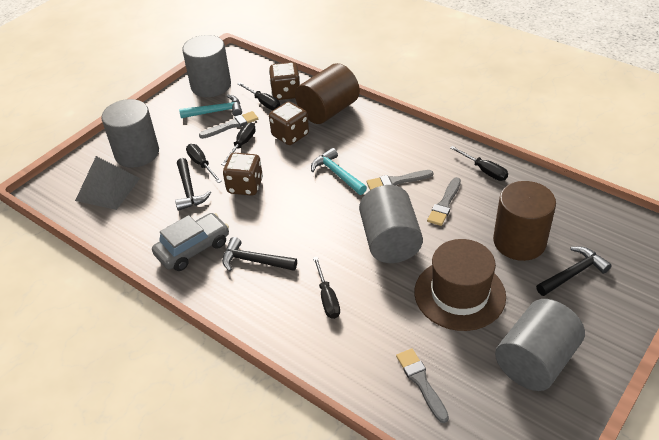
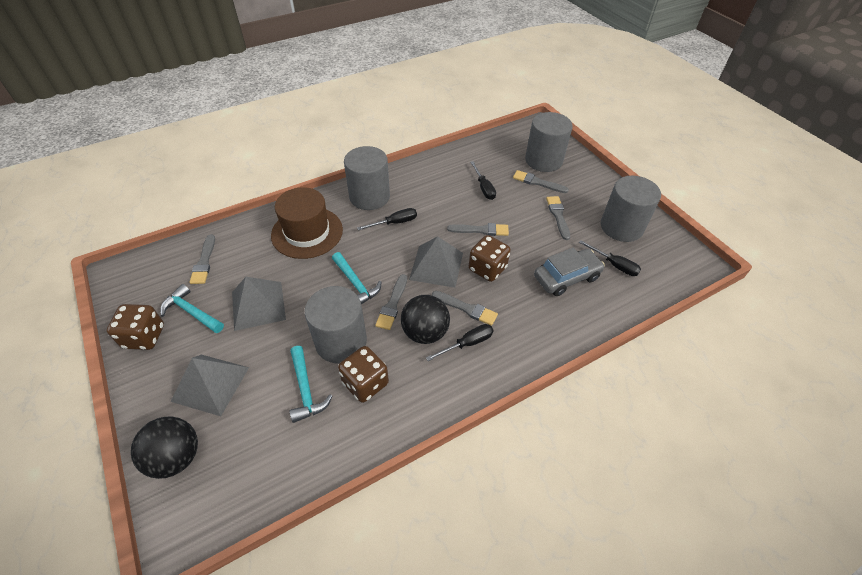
black ball: 0 -> 2
black hammer: 3 -> 0
black screwdriver: 5 -> 4
brown cylinder: 2 -> 0
grey brush: 4 -> 6
grey pyramid: 1 -> 3
turquoise hammer: 2 -> 3

